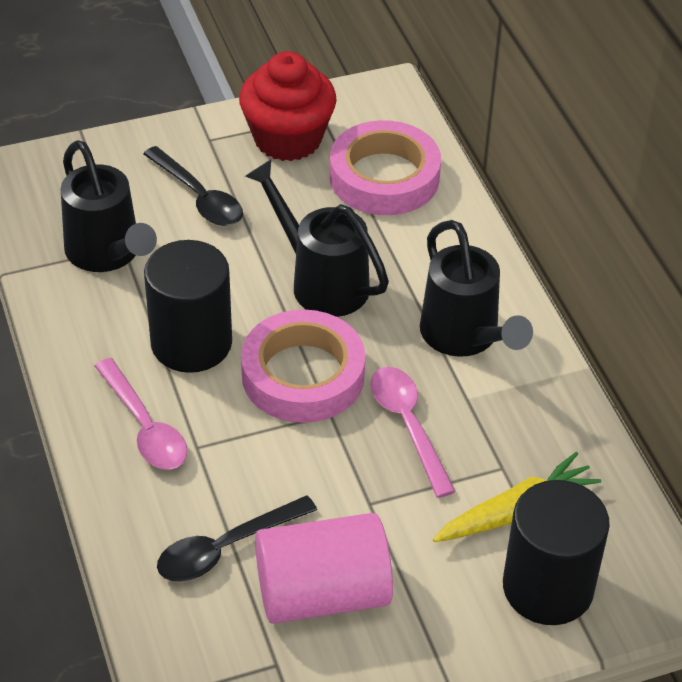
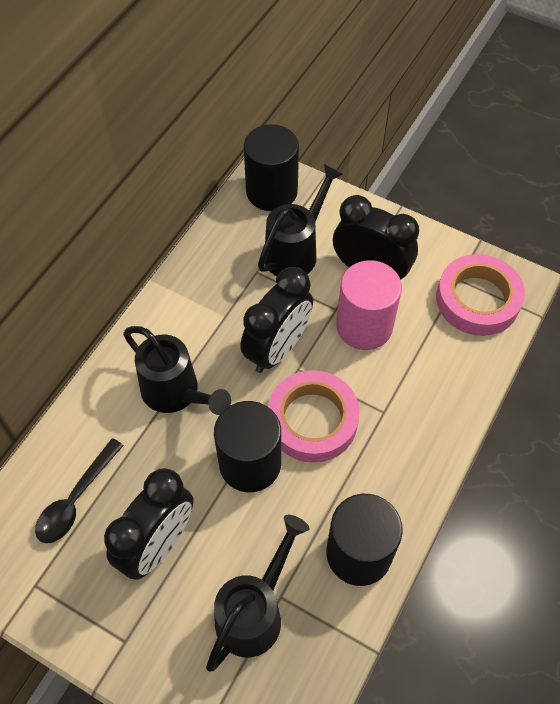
black clock: 0 -> 3
black cylinder: 2 -> 3
black spoon: 2 -> 1
pink spoon: 2 -> 0
red cupcake: 1 -> 0
yellow carrot: 1 -> 0

